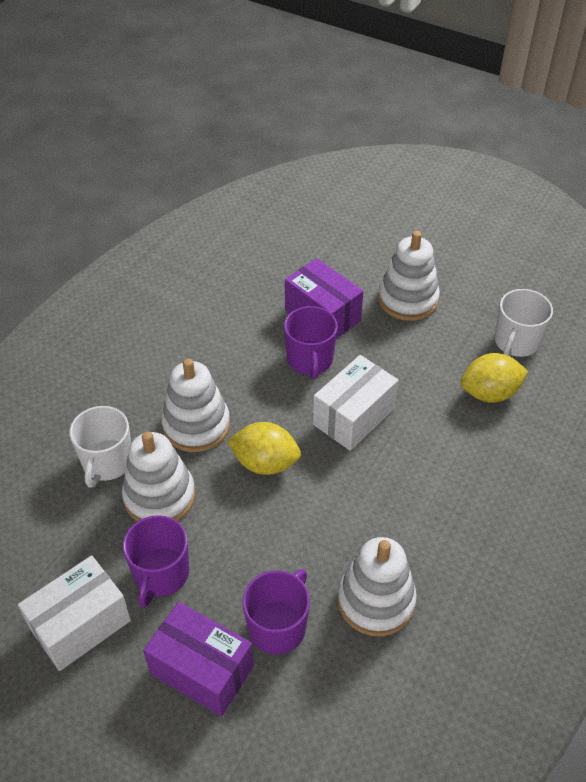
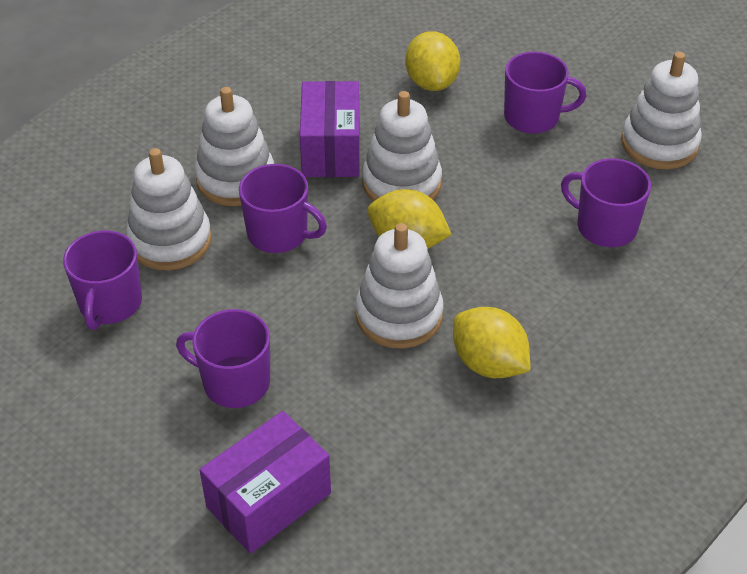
purple mug: 3 -> 5
white box: 2 -> 0
white mug: 2 -> 0
white stacking toy: 4 -> 5
yellow lemon: 2 -> 3

